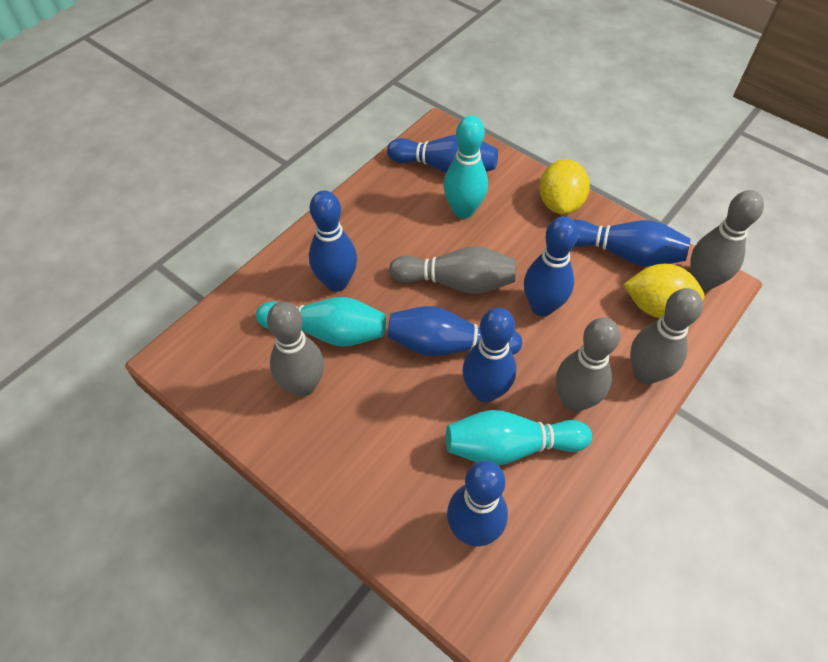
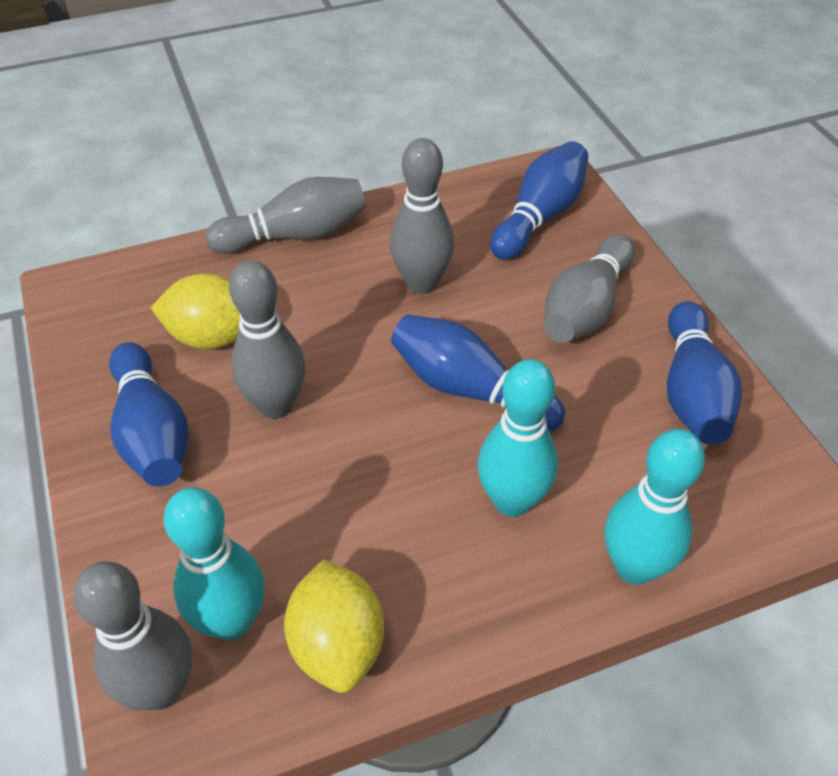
blue bowling pin: 7 -> 4

